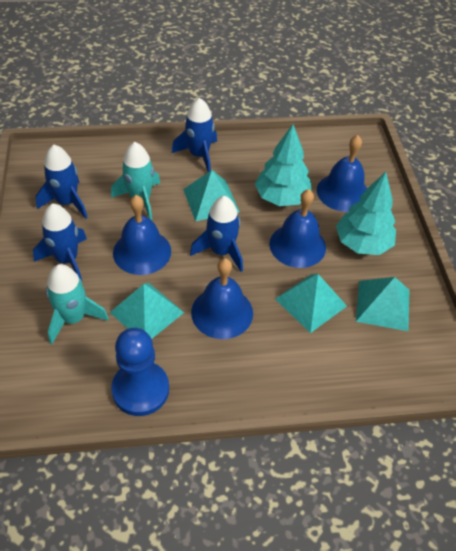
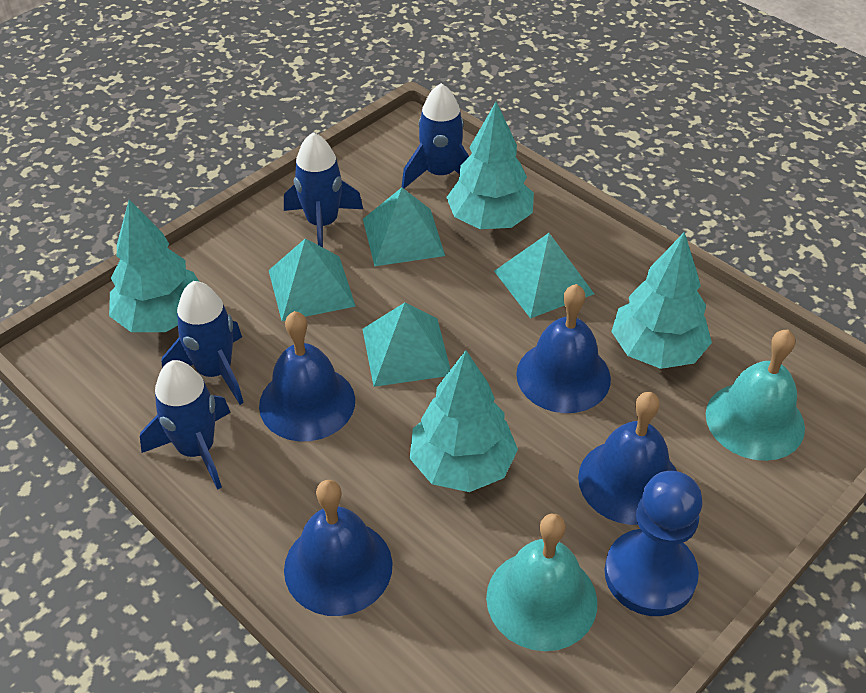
turquoise bell: 0 -> 2
turquoise rocket: 2 -> 0
turquoise tree: 2 -> 4

